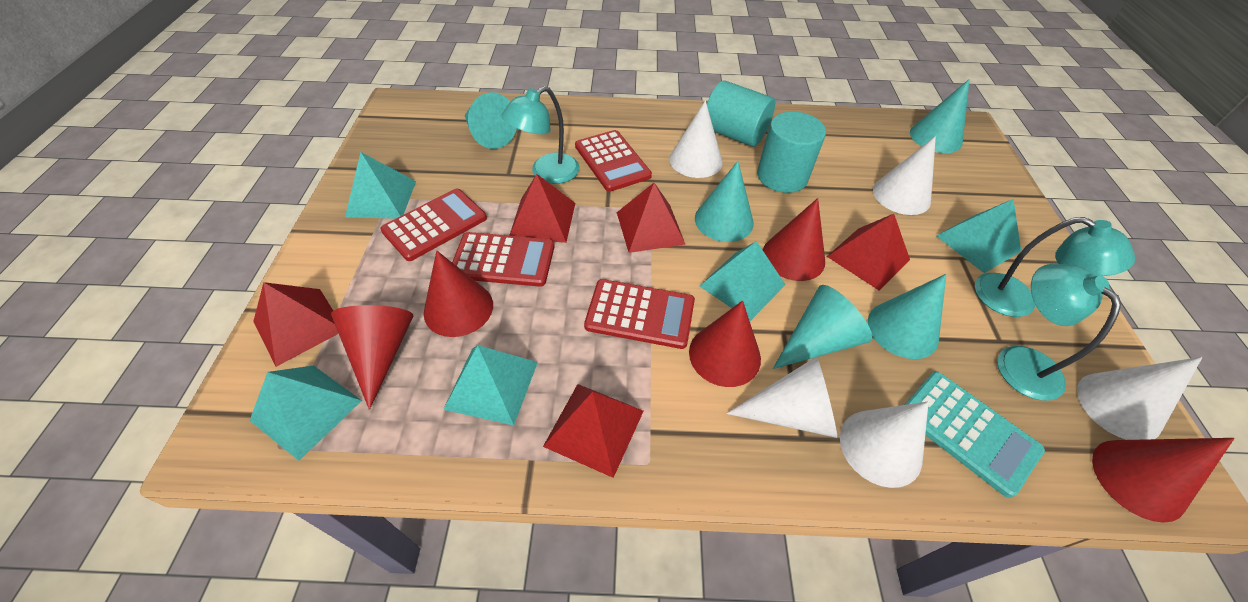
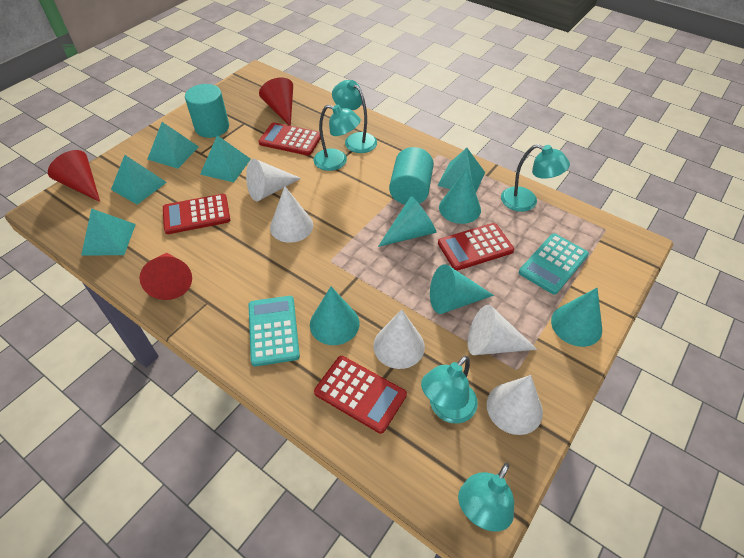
red cone: 5 -> 3
red pyramid: 5 -> 0
turquoise calculator: 1 -> 2
turquoise lamp: 3 -> 5

